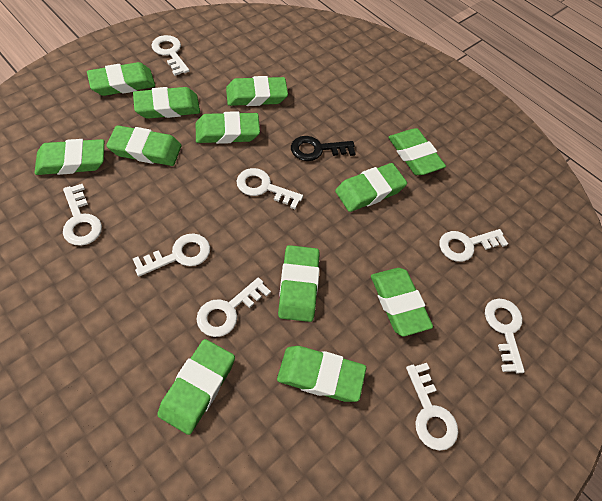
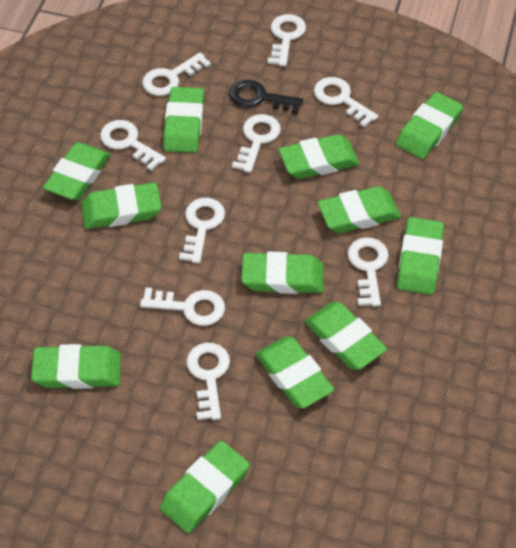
white key: 8 -> 9

